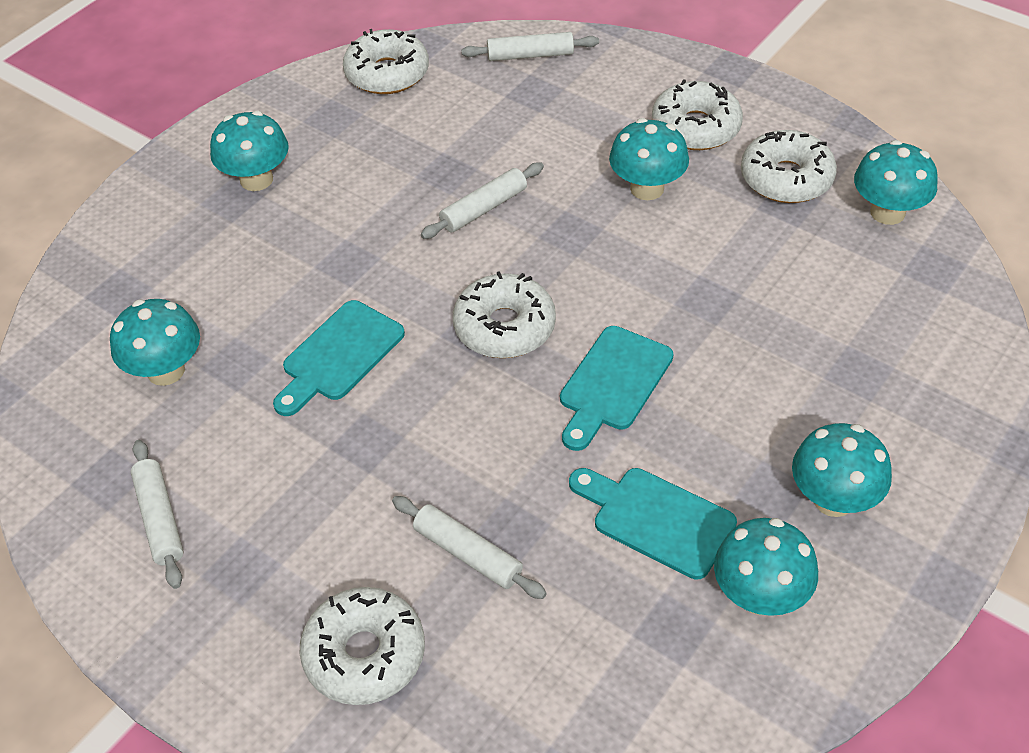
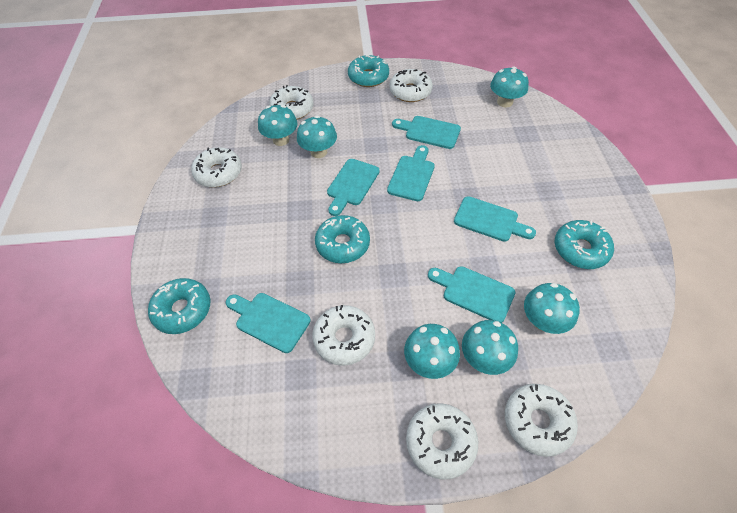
turquoise cutting board: 3 -> 6
turquoise donut: 0 -> 4
white donut: 5 -> 6
white rolling pin: 4 -> 0

